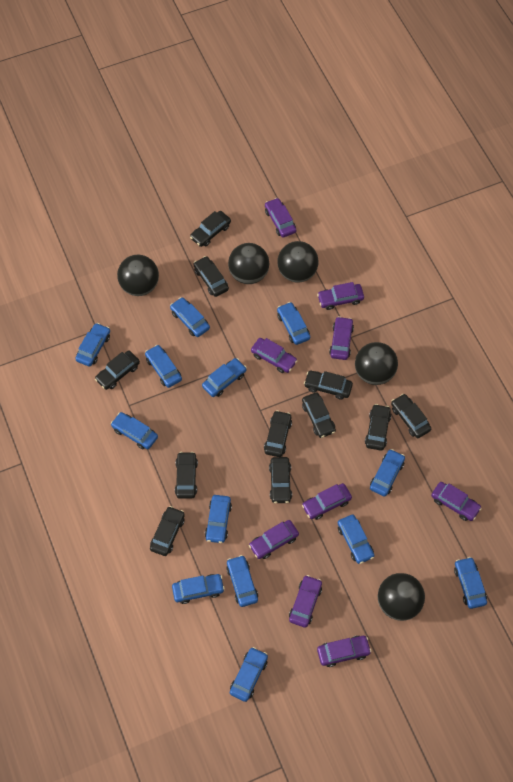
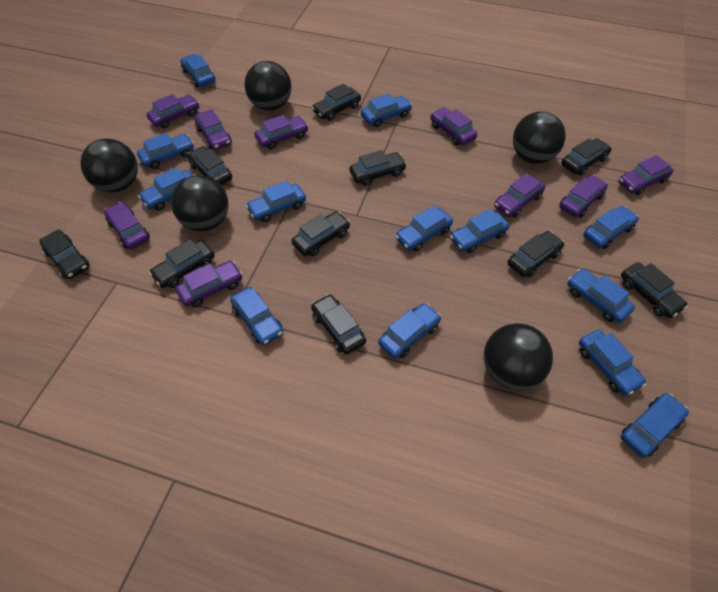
black car: 11 -> 10

